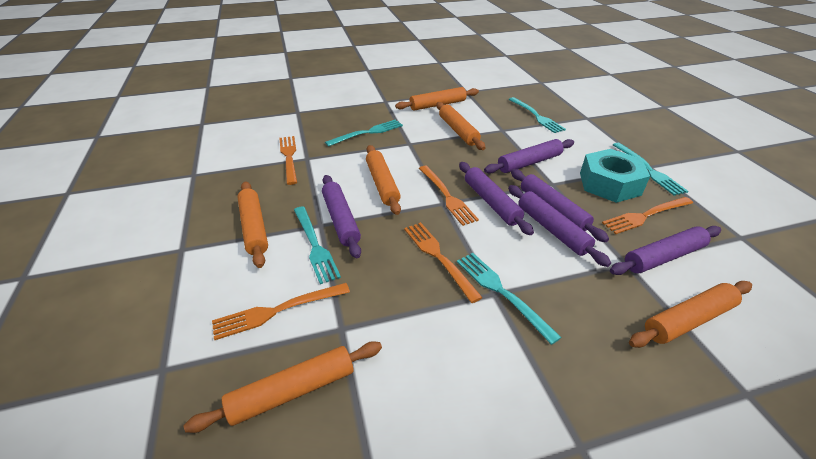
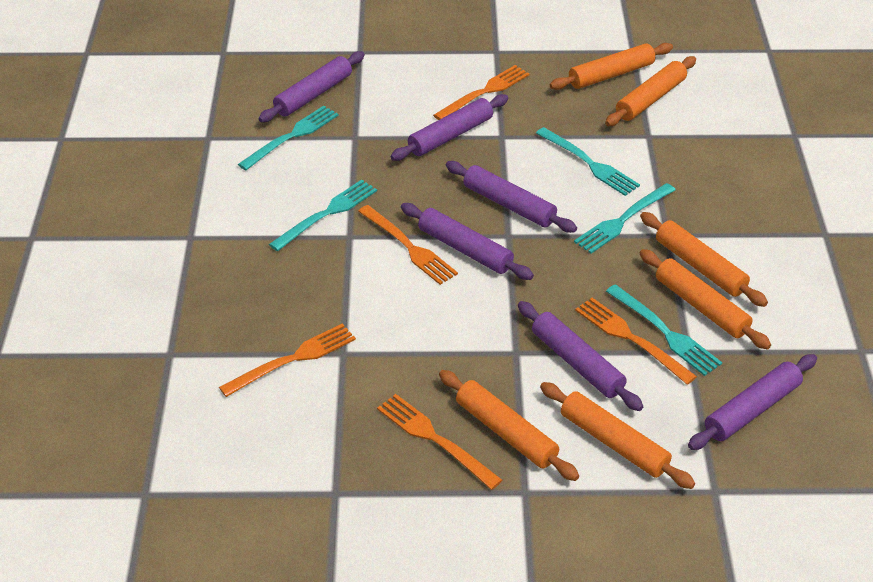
turquoise nut: 1 -> 0

